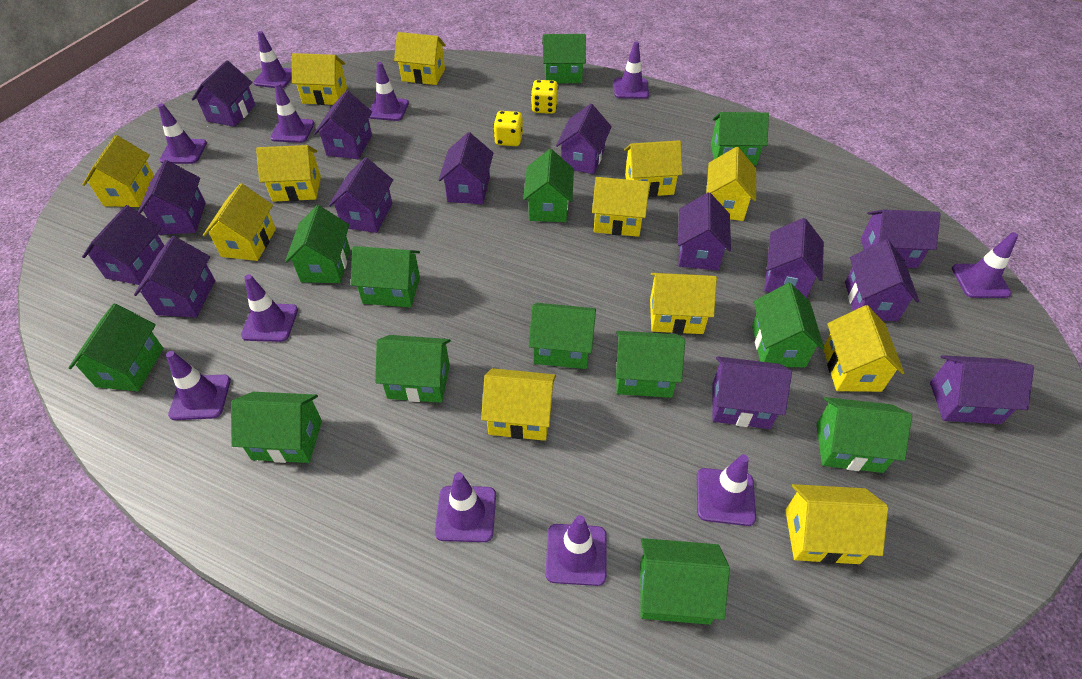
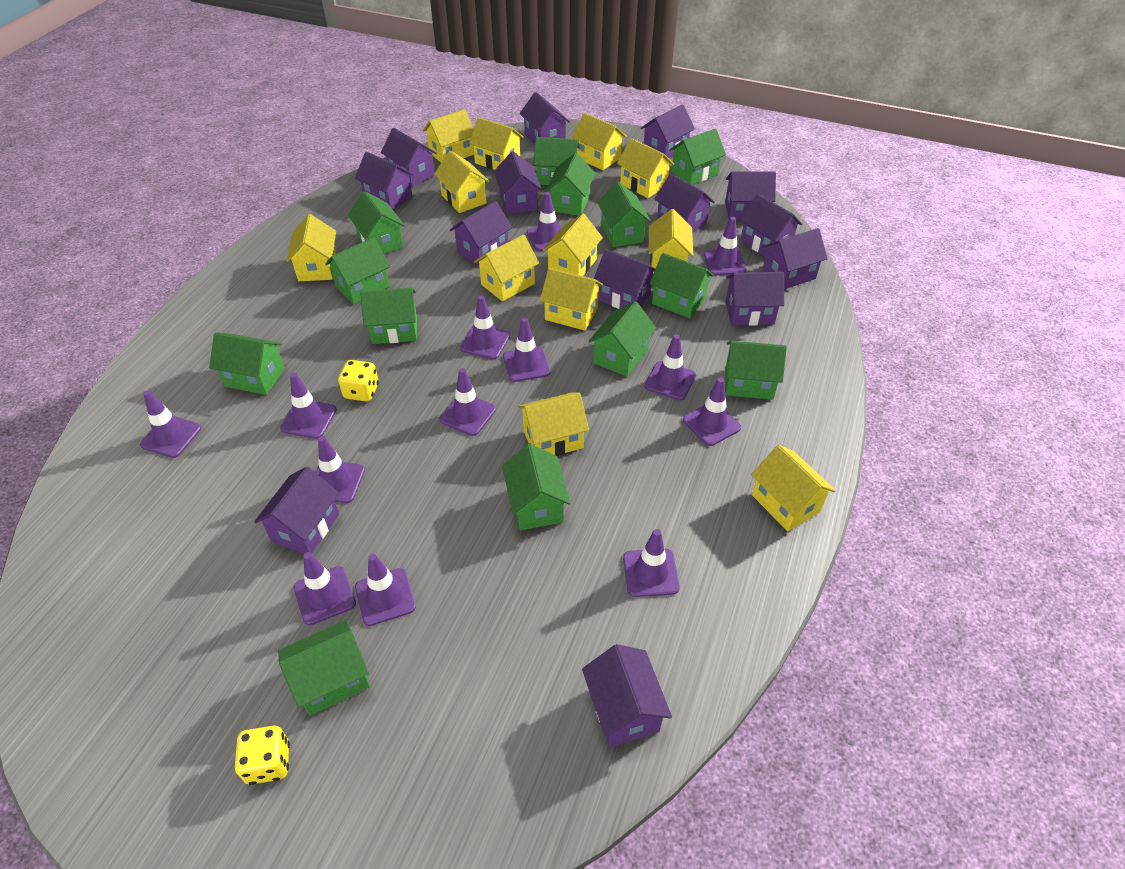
purple traffic cone: 11 -> 13

